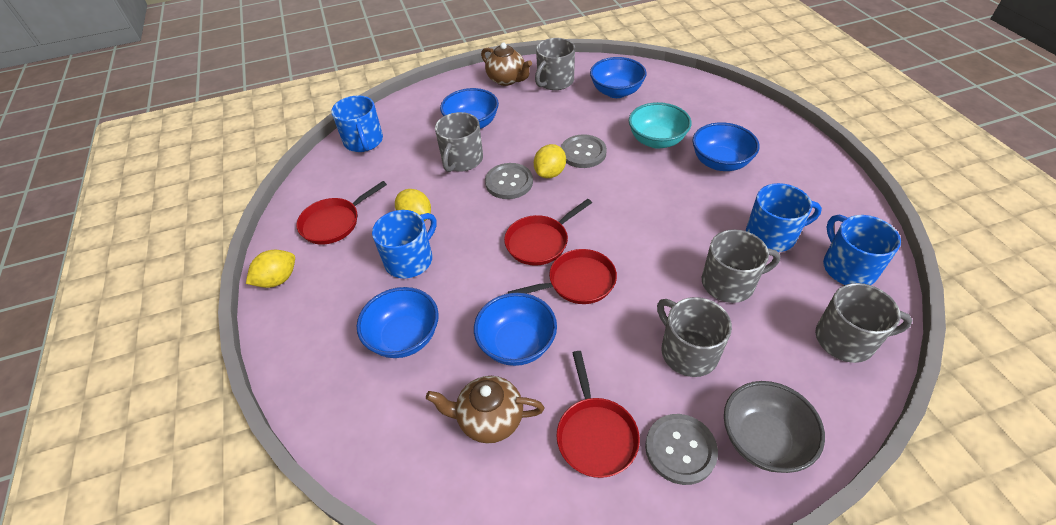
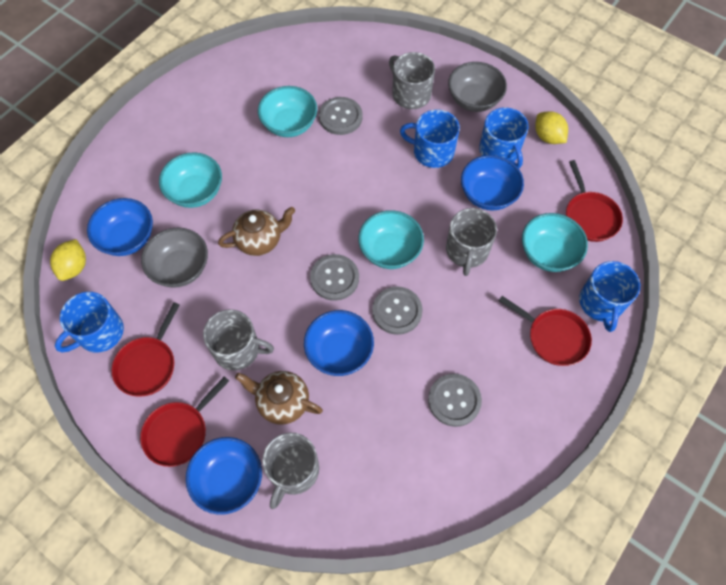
blue bowl: 5 -> 4
grey bowl: 1 -> 2
grey button: 3 -> 4
grey mug: 5 -> 4
turquoise bowl: 1 -> 4
yellow lemon: 3 -> 2

